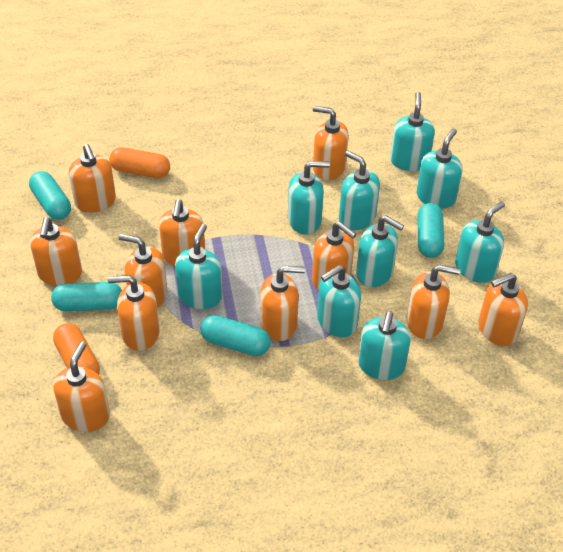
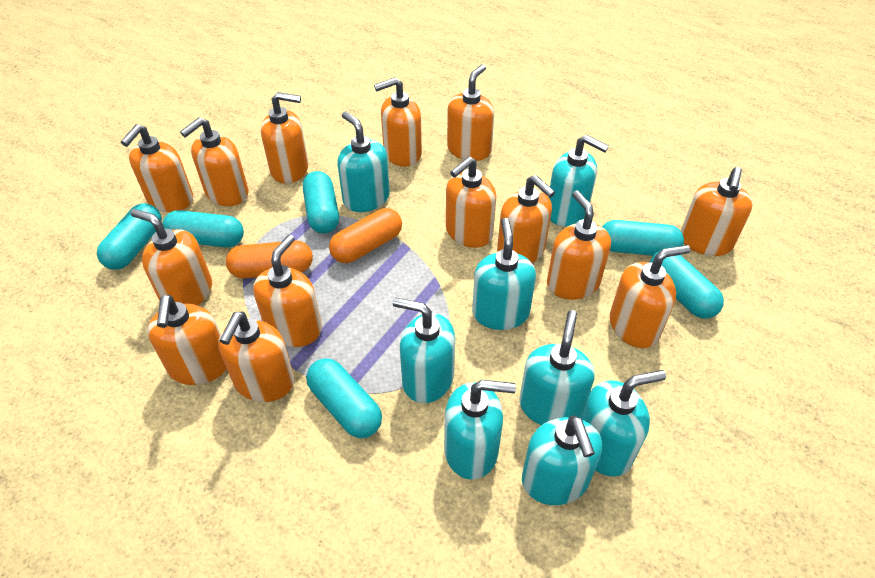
orange soap dispenser: 11 -> 14
turquoise capsule: 4 -> 6
turquoise soap dispenser: 9 -> 8

